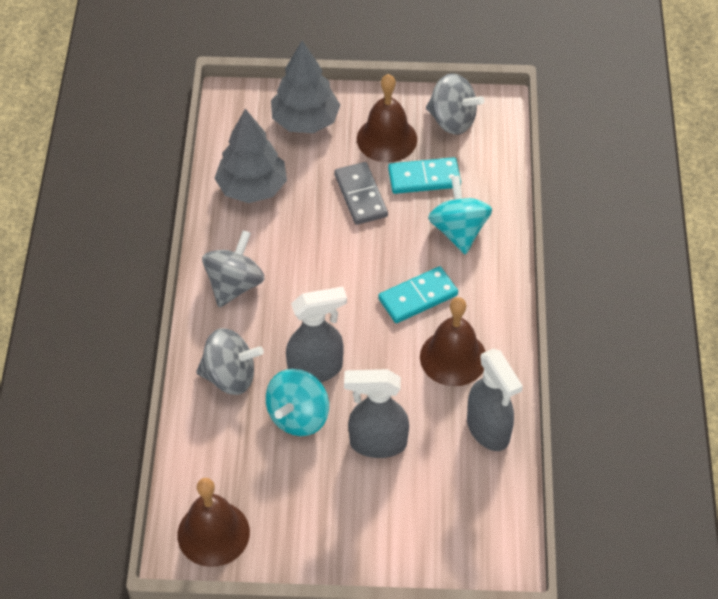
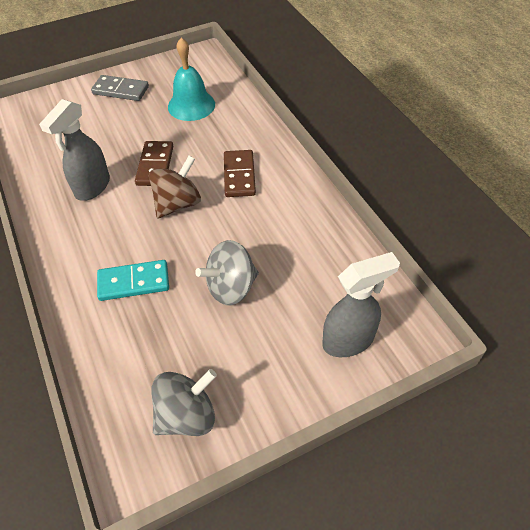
brown bell: 3 -> 0
brown domino: 0 -> 2
brown spinning top: 0 -> 1
grey spinning top: 3 -> 2
grey spray bottle: 3 -> 2
grey tree: 2 -> 0
turquoise bell: 0 -> 1
turquoise domino: 2 -> 1
turquoise spinning top: 2 -> 0

